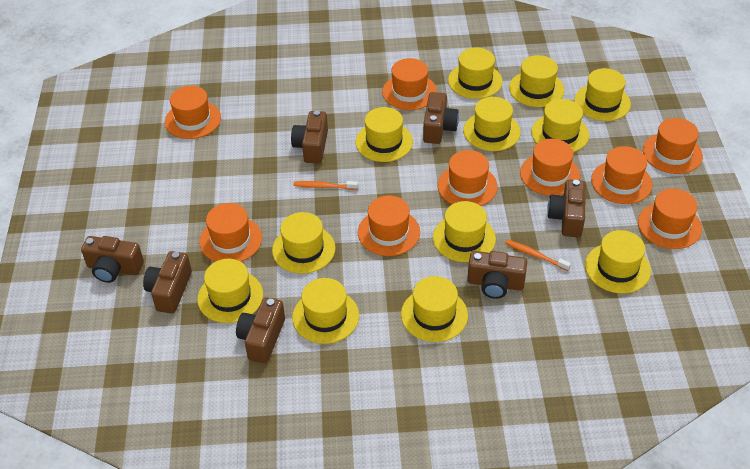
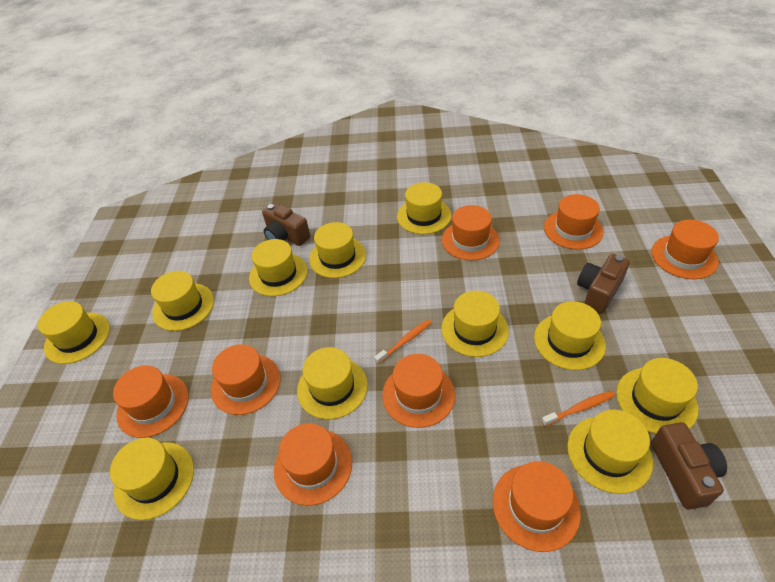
brown camera: 7 -> 3
orange hat: 9 -> 8
yellow hat: 12 -> 11

